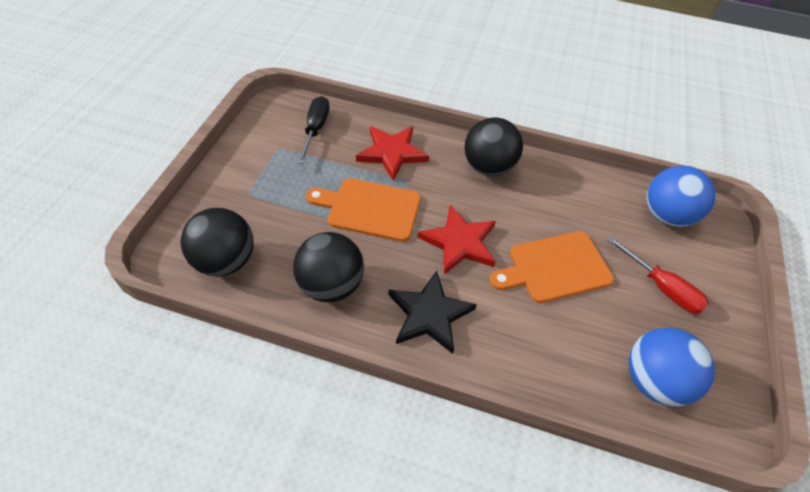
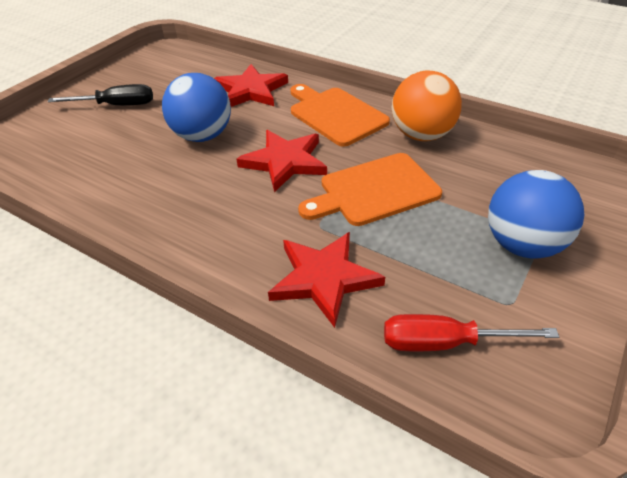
black ball: 3 -> 0
black star: 1 -> 0
orange ball: 0 -> 1
red star: 2 -> 3

